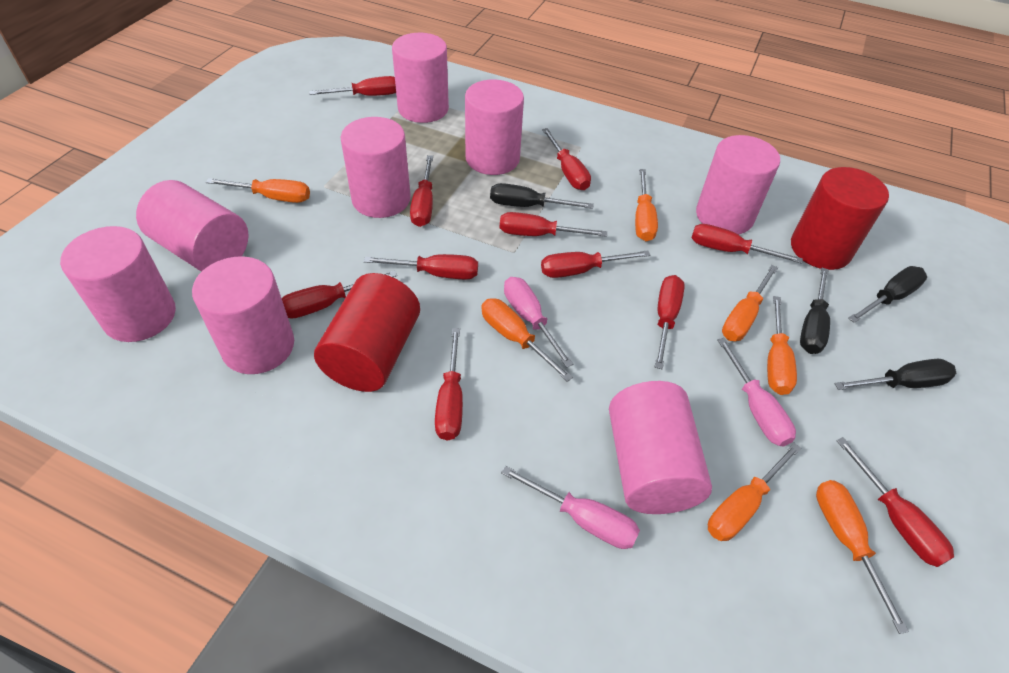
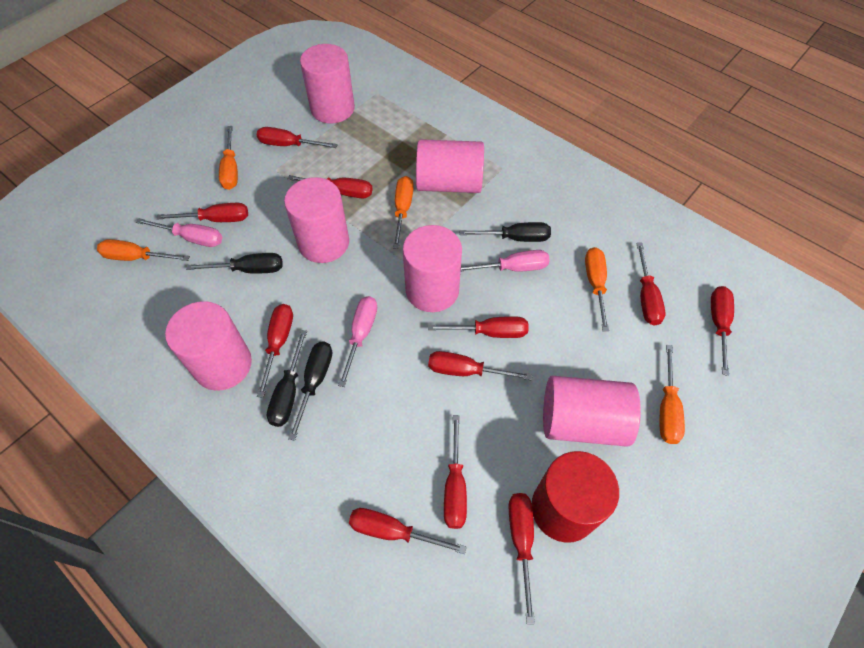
orange screwdriver: 7 -> 5
pink cylinder: 8 -> 6
red cylinder: 2 -> 1

